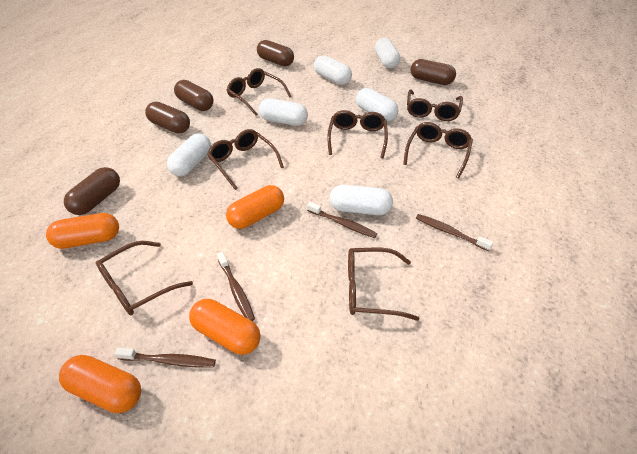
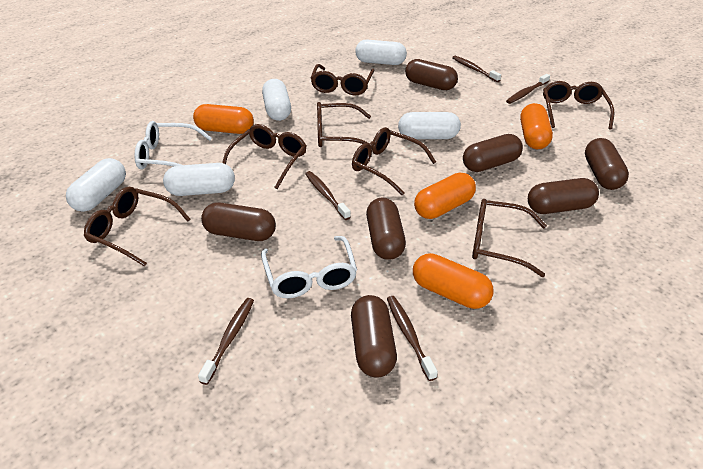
brown capsule: 5 -> 7
brown toothbrush: 4 -> 5
white capsule: 6 -> 5
white glasses: 0 -> 2

